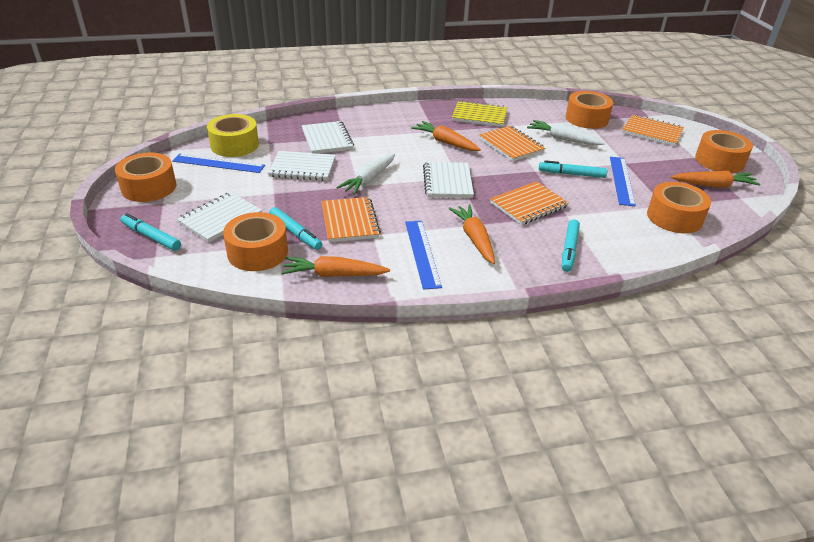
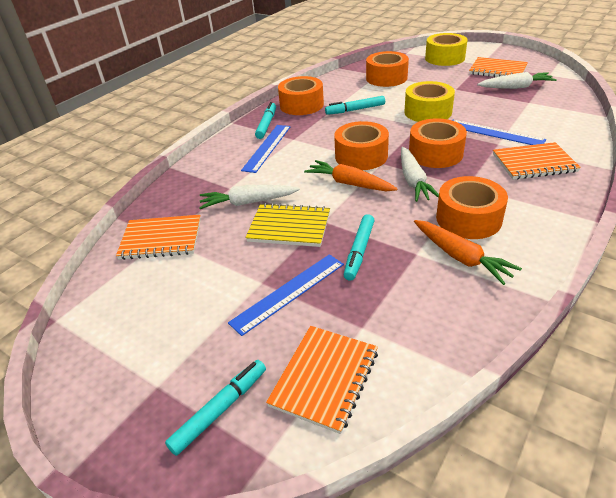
orange carrot: 4 -> 2
white carrot: 2 -> 3
white notebook: 4 -> 0
yellow tape: 1 -> 2

